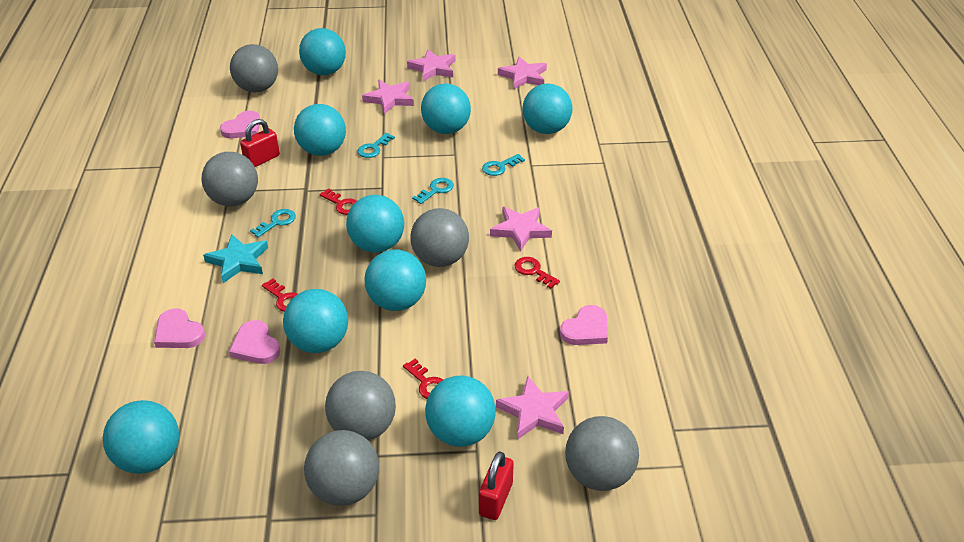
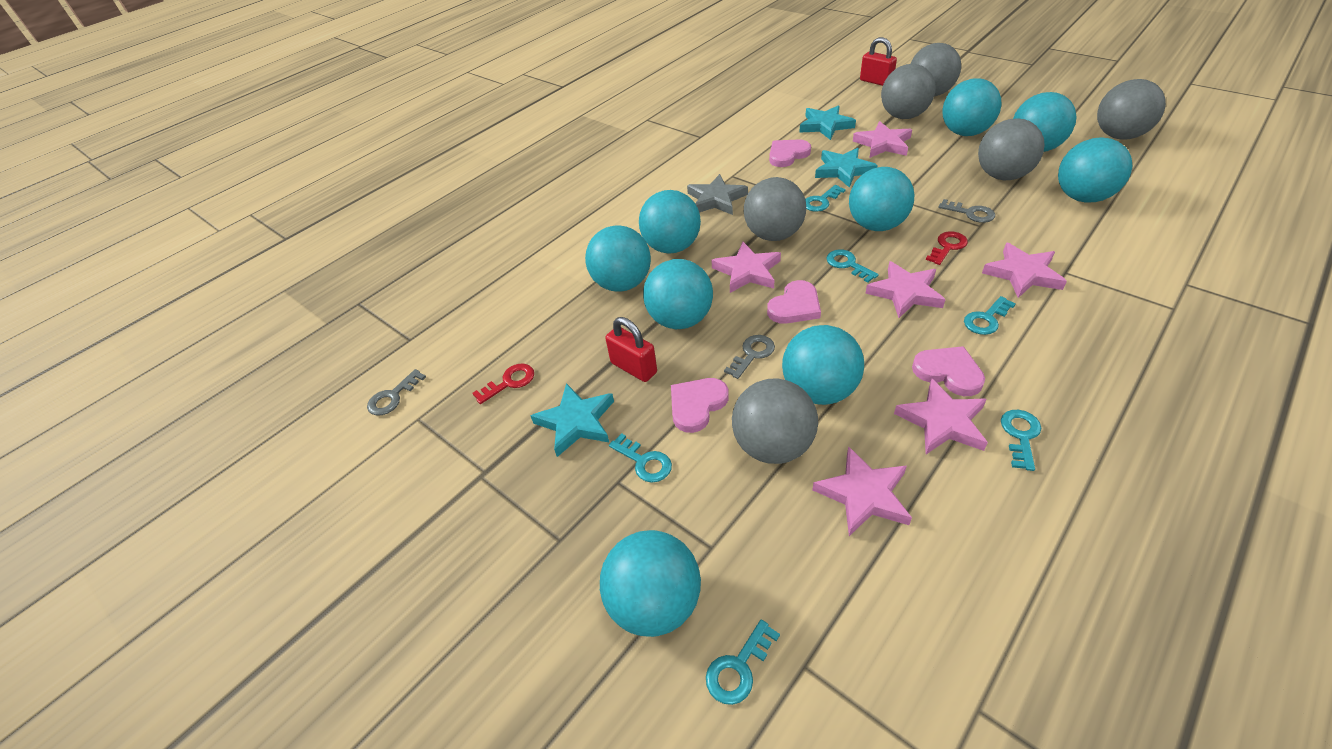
grey key: 0 -> 3
grey star: 0 -> 1
pink star: 5 -> 6
red key: 4 -> 2
turquoise key: 4 -> 6
turquoise star: 1 -> 3

